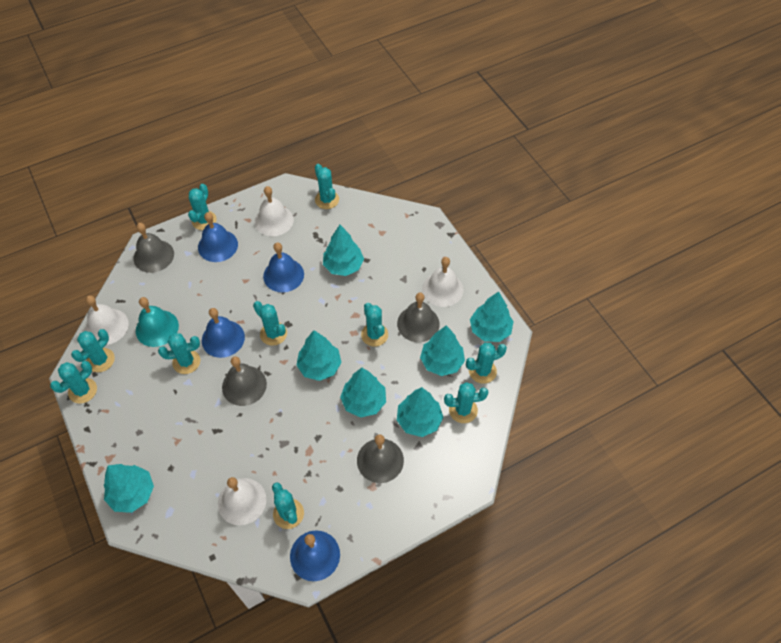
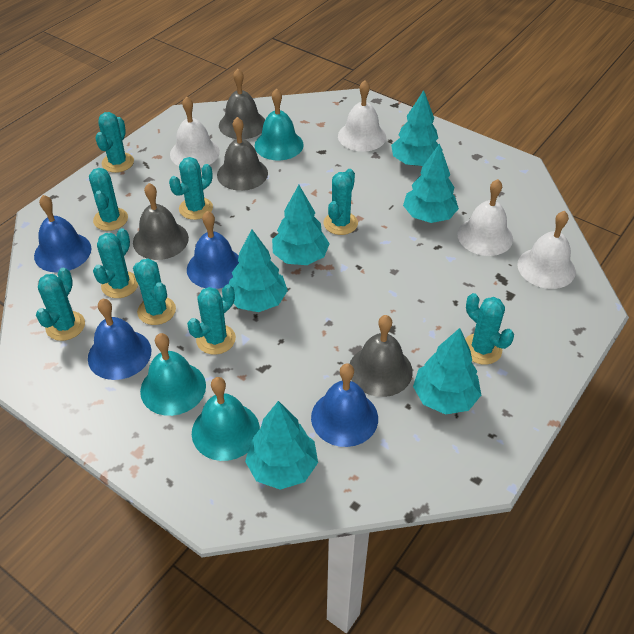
turquoise bell: 1 -> 3
turquoise cactus: 10 -> 9
turquoise tree: 7 -> 6

